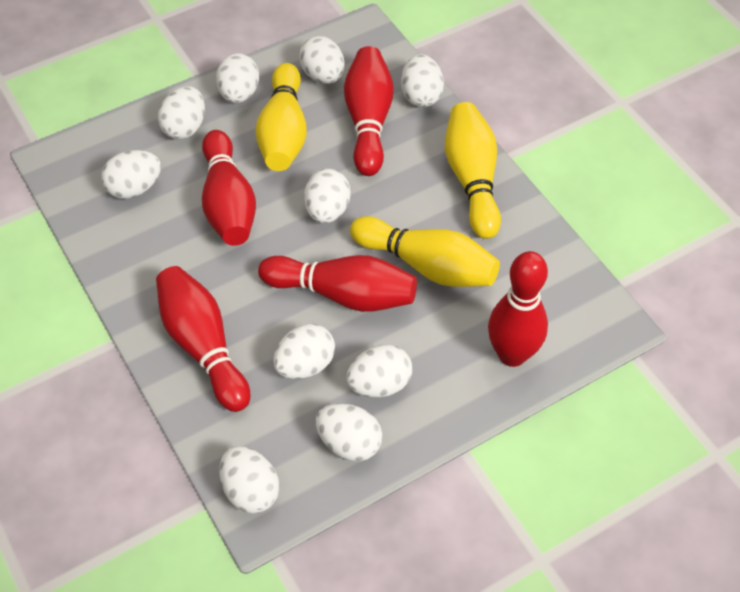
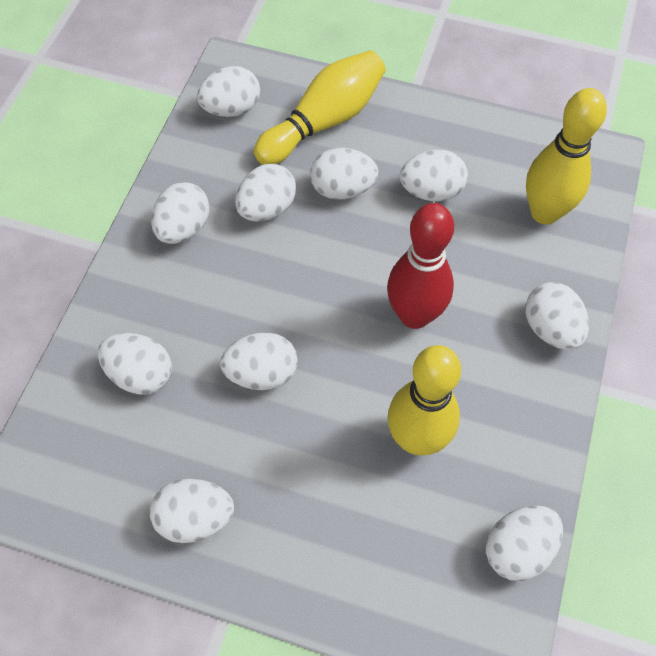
red bowling pin: 5 -> 1

